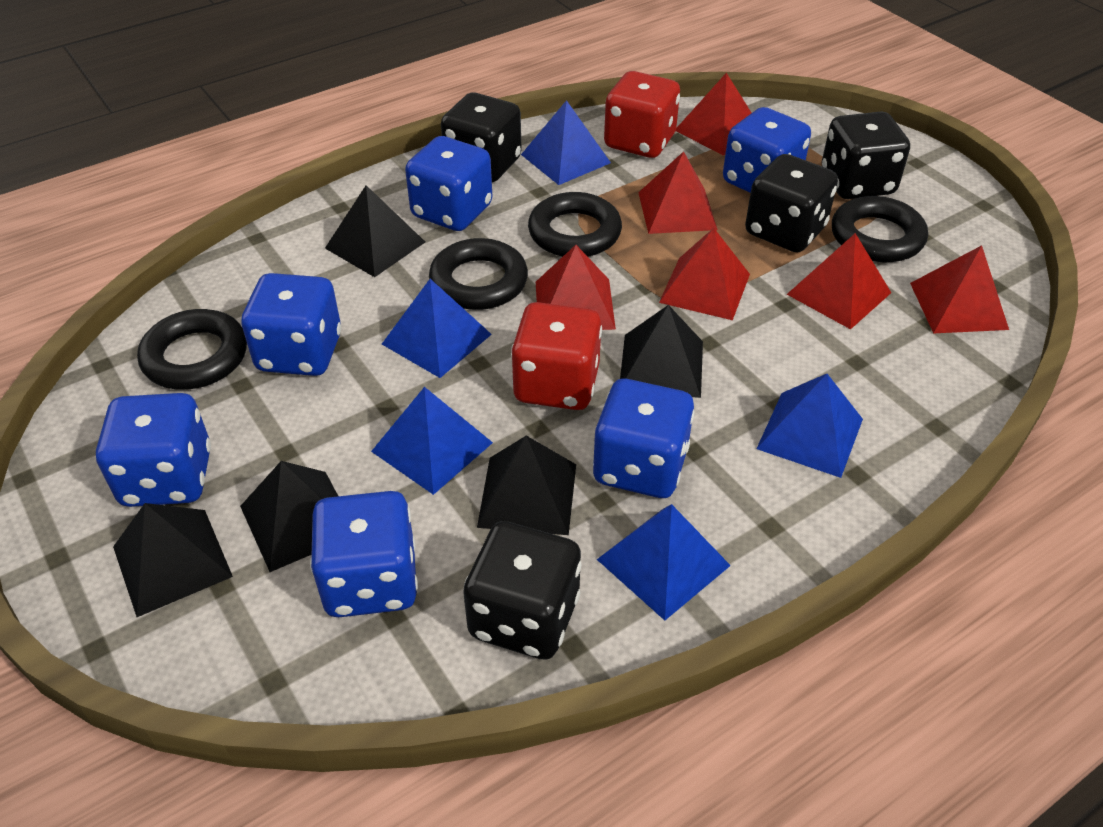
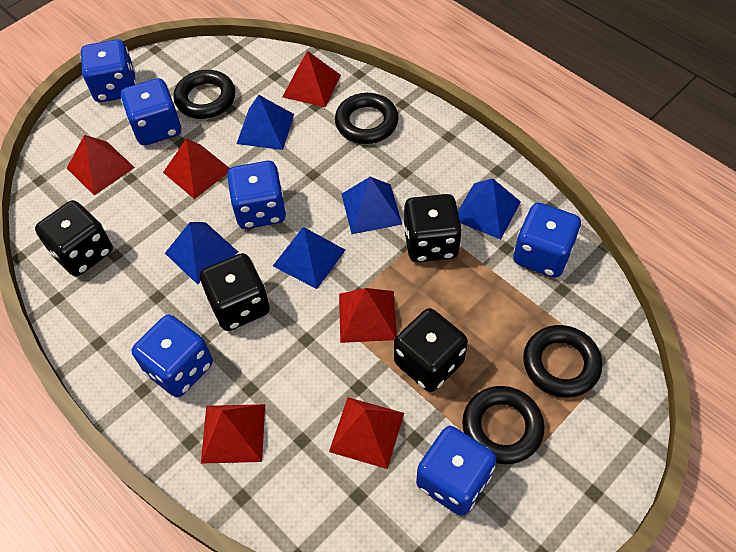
black pyramid: 5 -> 0
red dice: 2 -> 0

